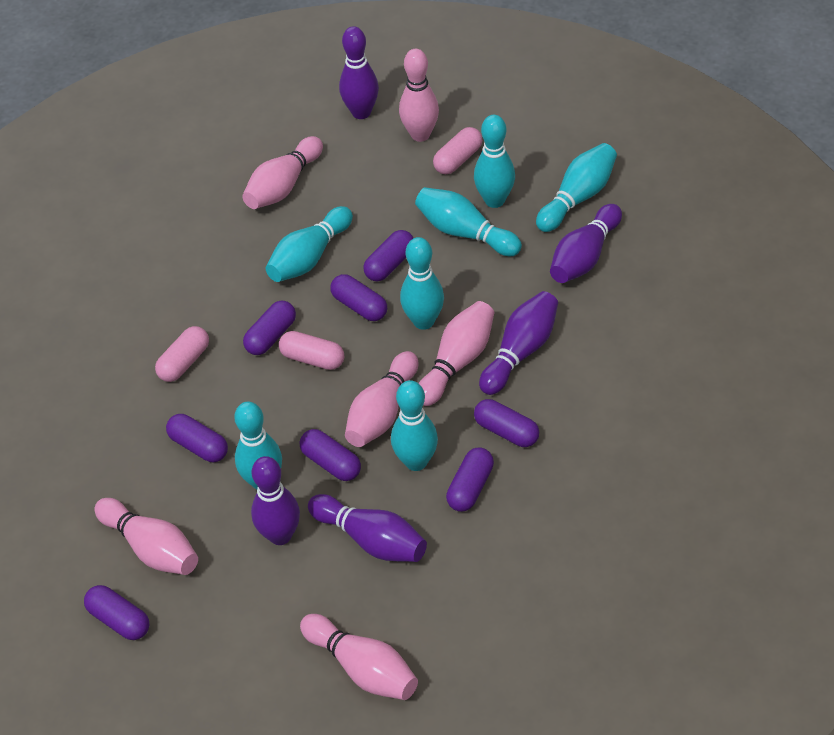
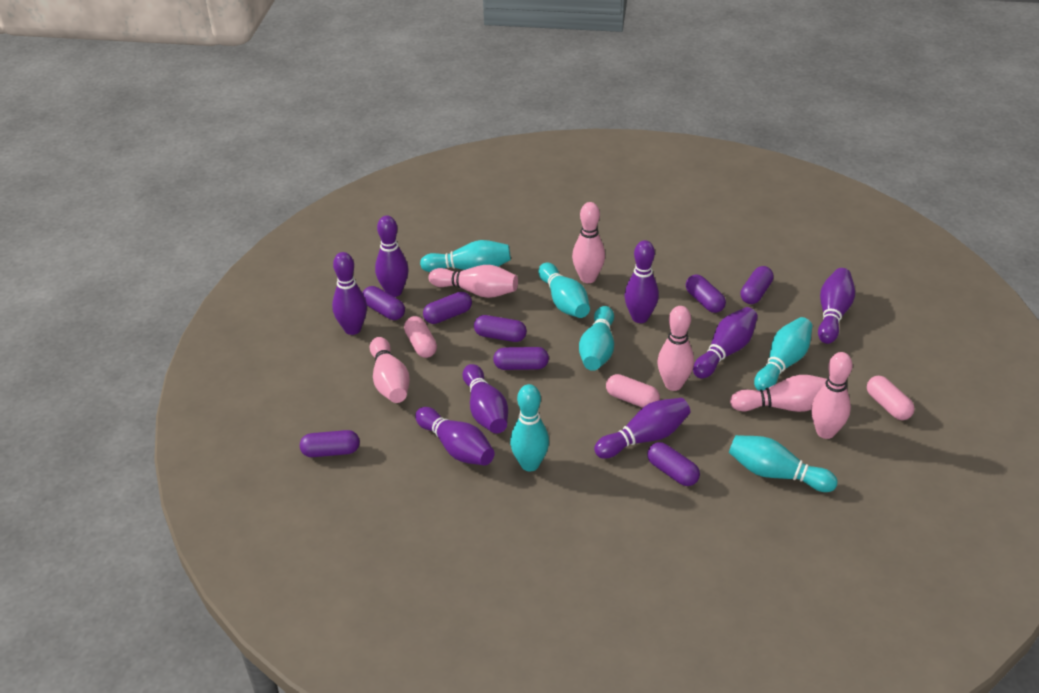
purple bowling pin: 5 -> 8
turquoise bowling pin: 7 -> 6

